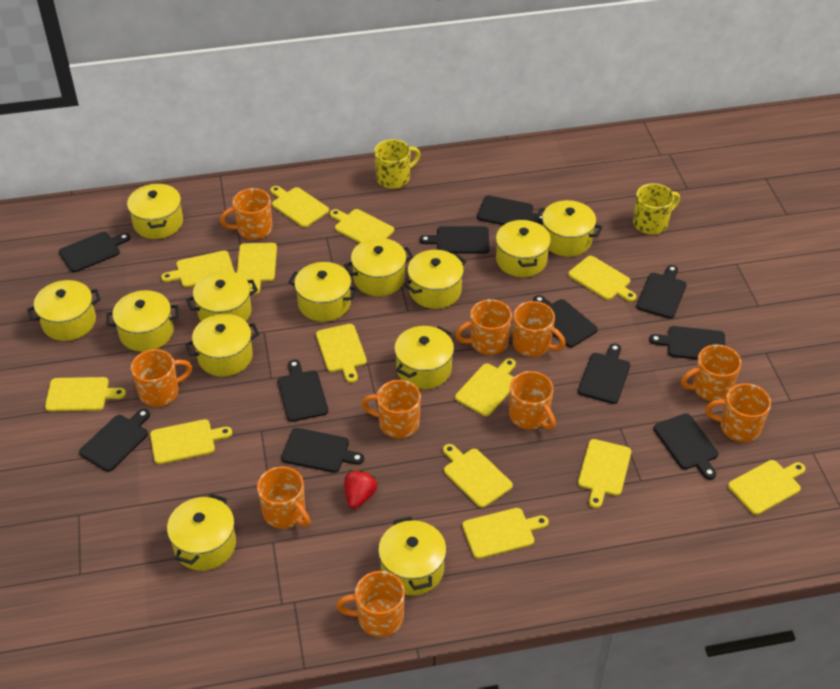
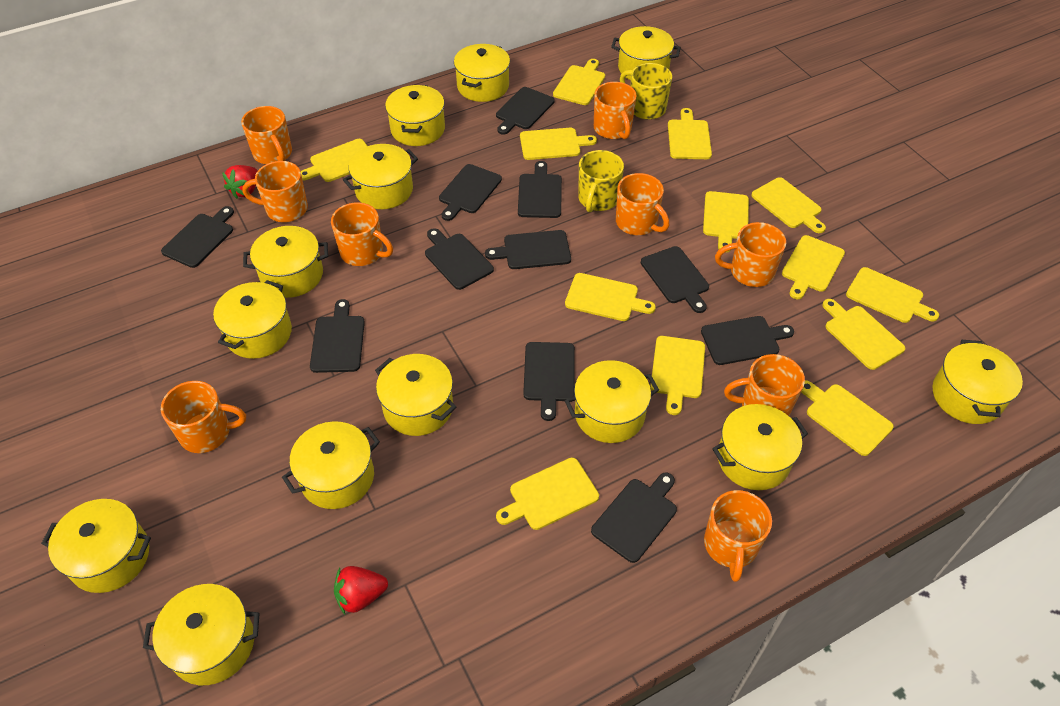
orange mug: 10 -> 9
red strawberry: 1 -> 2

